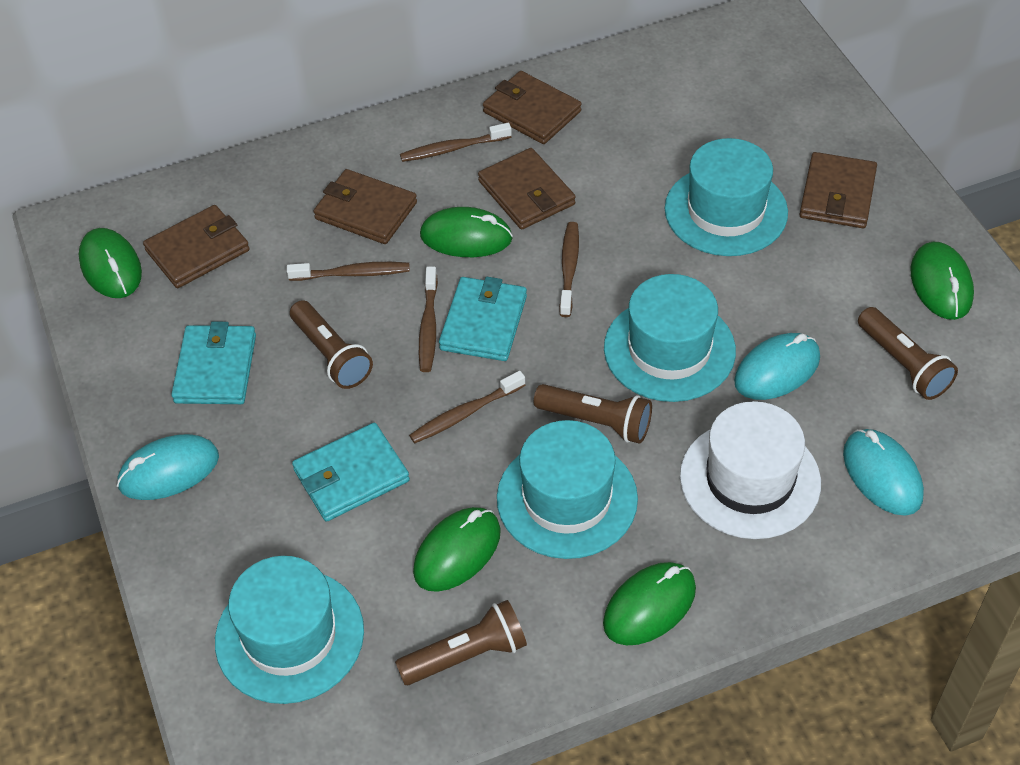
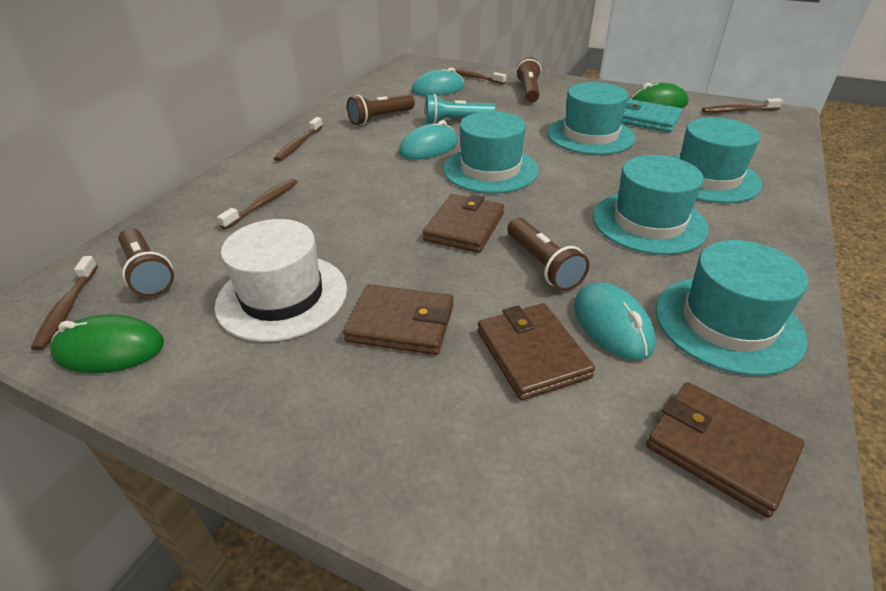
brown wallet: 5 -> 4
green mouse: 5 -> 2
turquoise flashlight: 0 -> 1
turquoise hat: 4 -> 5
turquoise wallet: 3 -> 1

